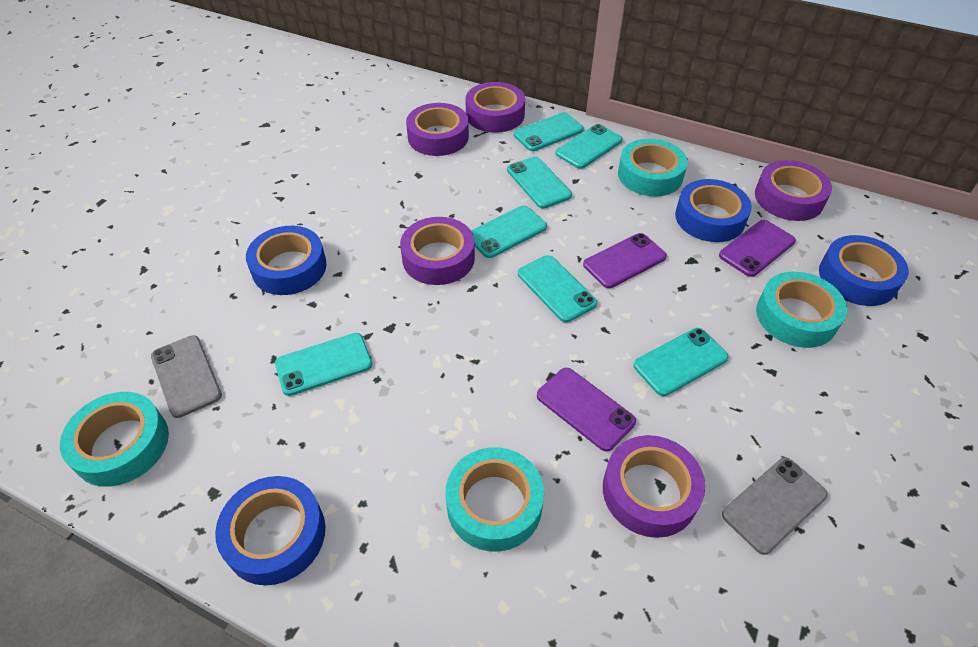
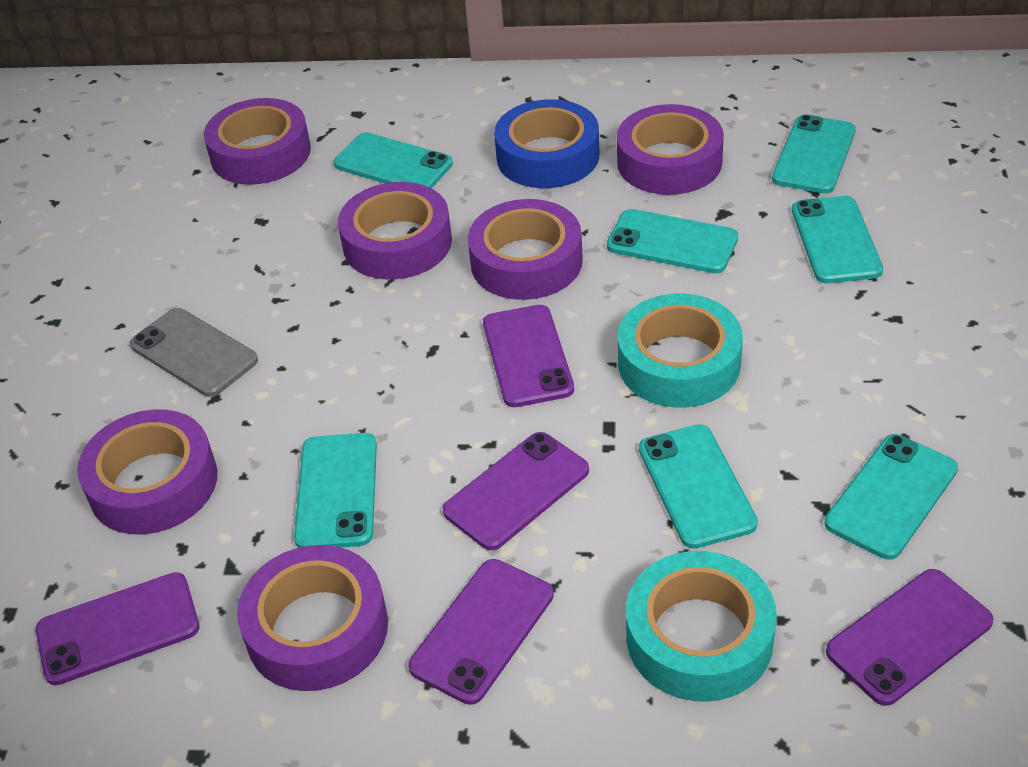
blue tape: 4 -> 1
grey phone: 2 -> 1
purple phone: 3 -> 5
purple tape: 5 -> 6
turquoise tape: 4 -> 2

